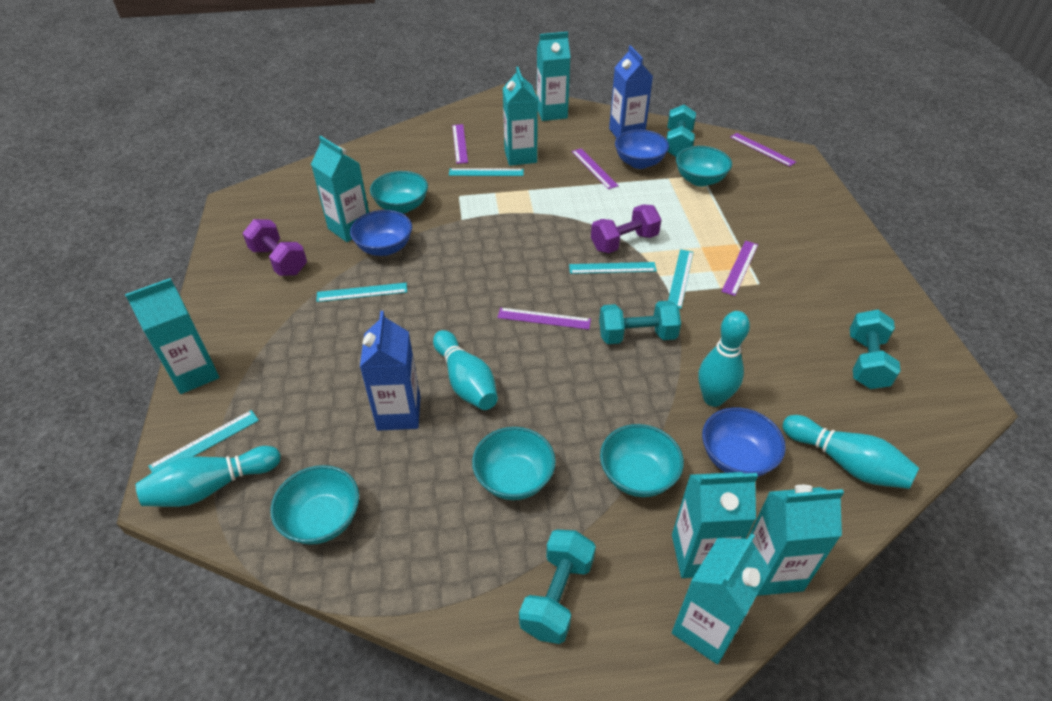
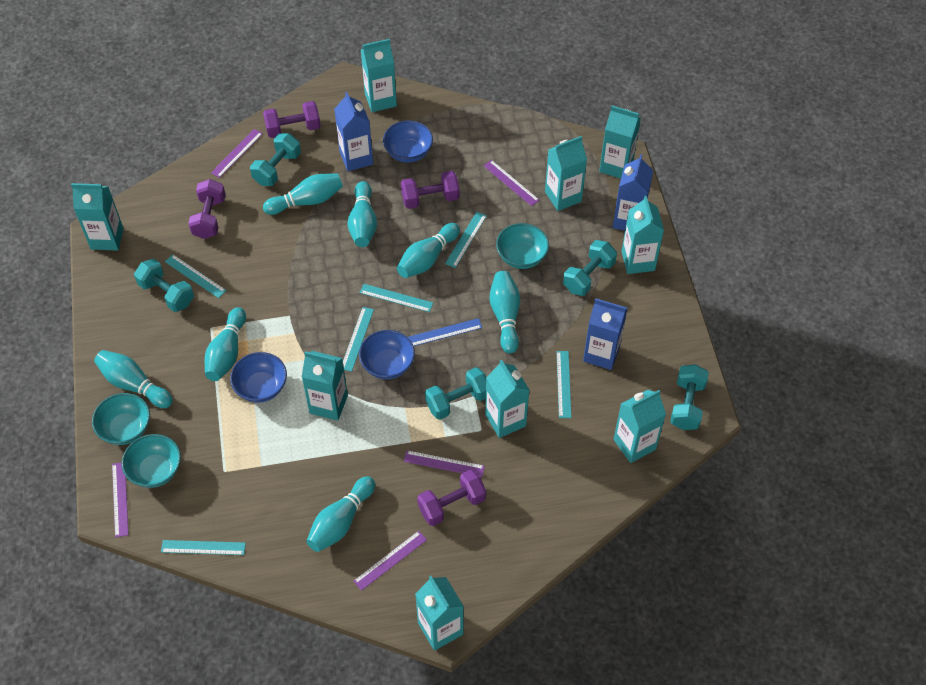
blue carton: 2 -> 3
blue ruler: 0 -> 1
purple dumbbell: 2 -> 4
turquoise bowl: 5 -> 3
turquoise bowling pin: 4 -> 7
turquoise carton: 7 -> 9
turquoise dumbbell: 4 -> 5
turquoise ruler: 5 -> 6

